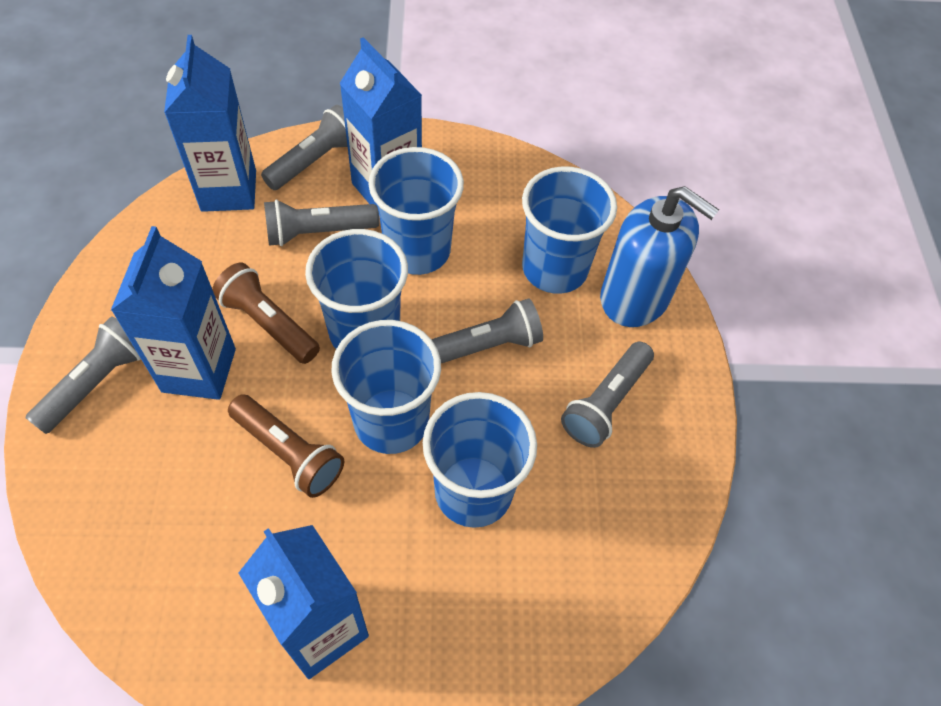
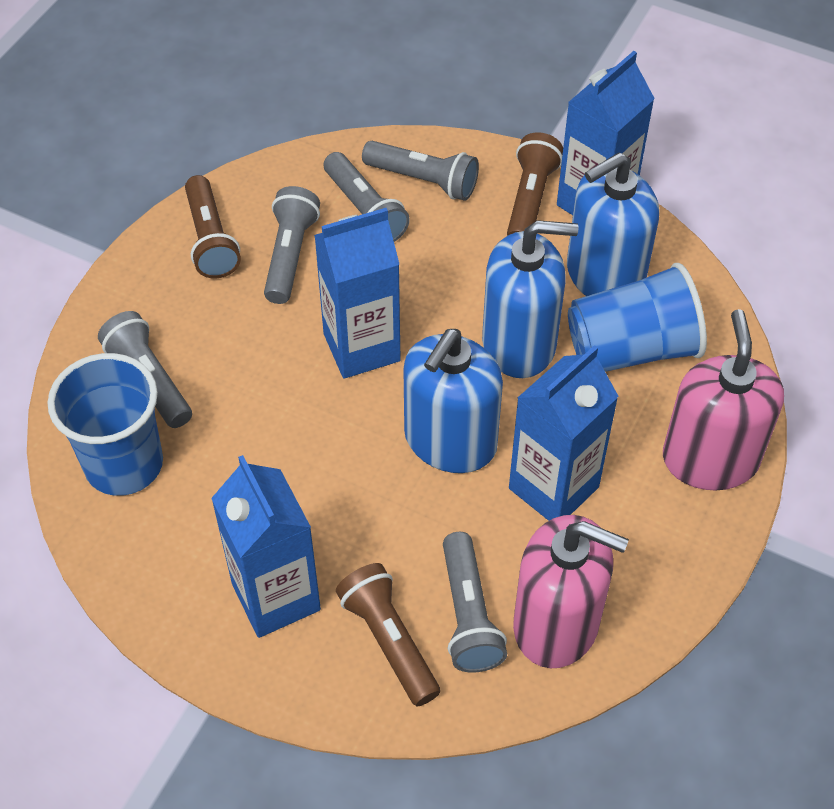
blue cup: 5 -> 2
blue soap dispenser: 1 -> 3
brown flashlight: 2 -> 3
pink soap dispenser: 0 -> 2

